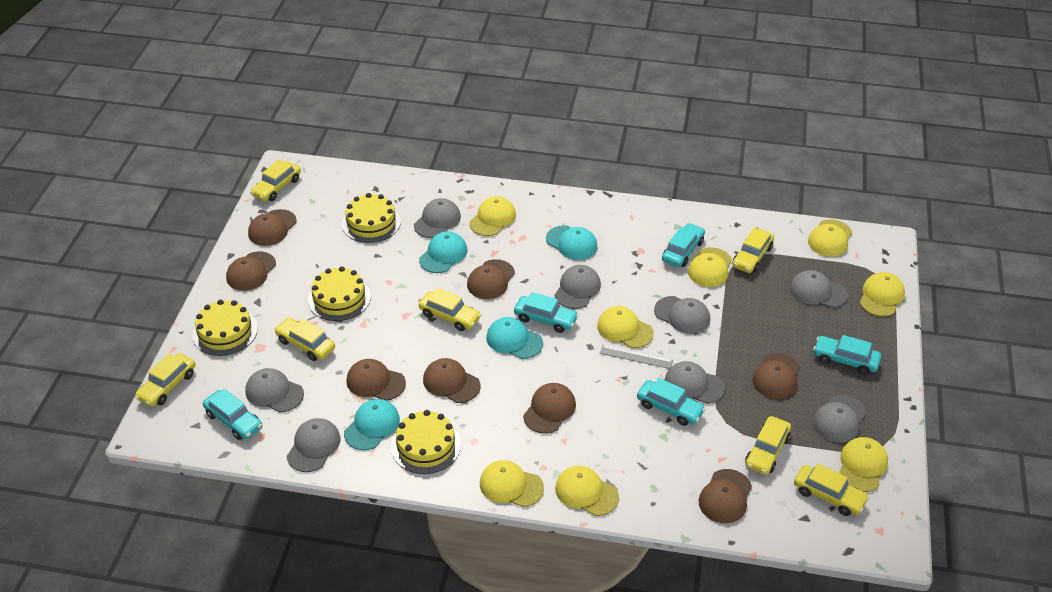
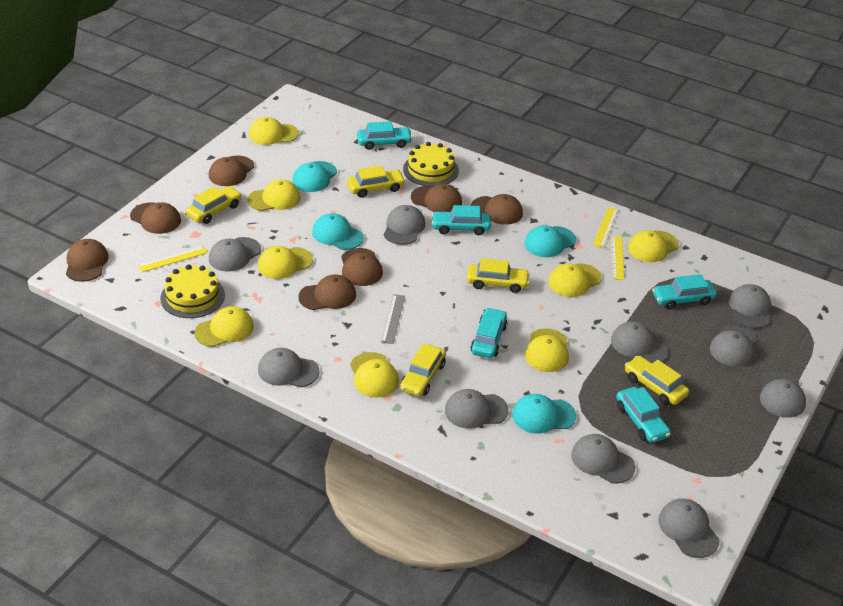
brown cap: 8 -> 7
grey cap: 8 -> 10
yellow cake: 4 -> 2
yellow car: 7 -> 5
yellow ruler: 0 -> 3

